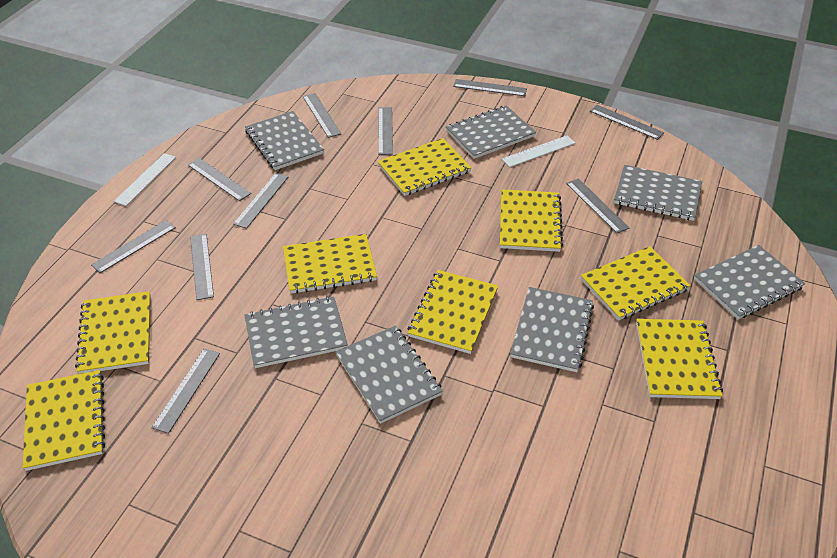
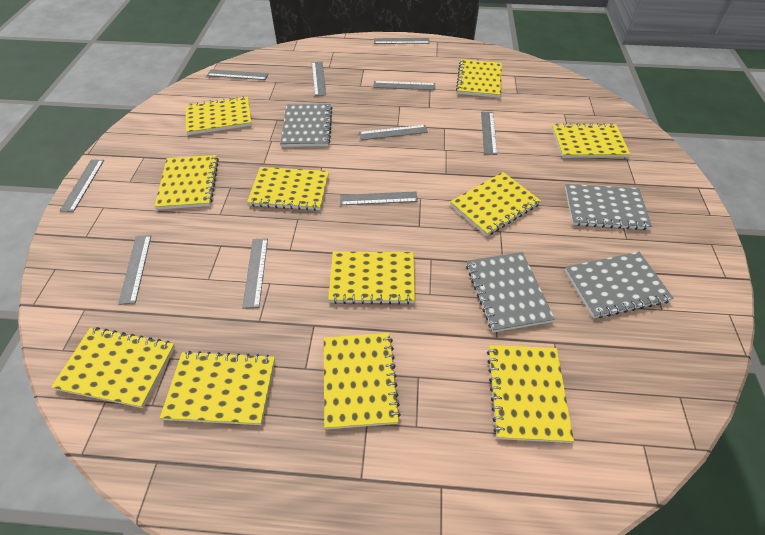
grey notebook: 7 -> 4
white ruler: 2 -> 0
yellow notebook: 8 -> 11

